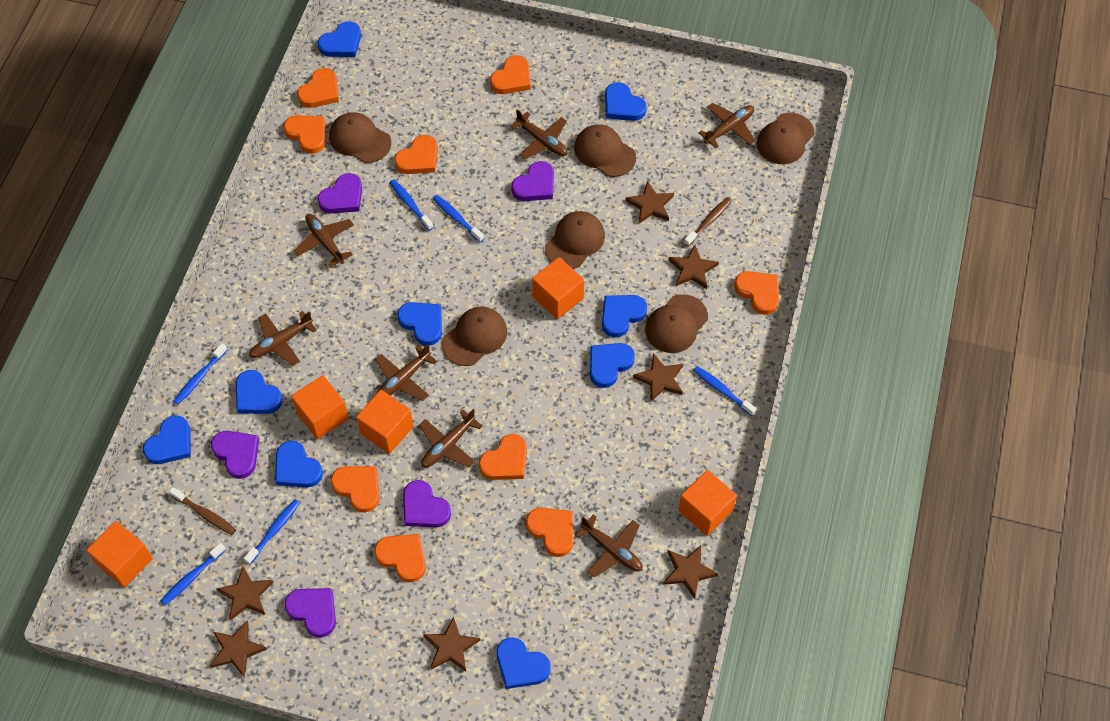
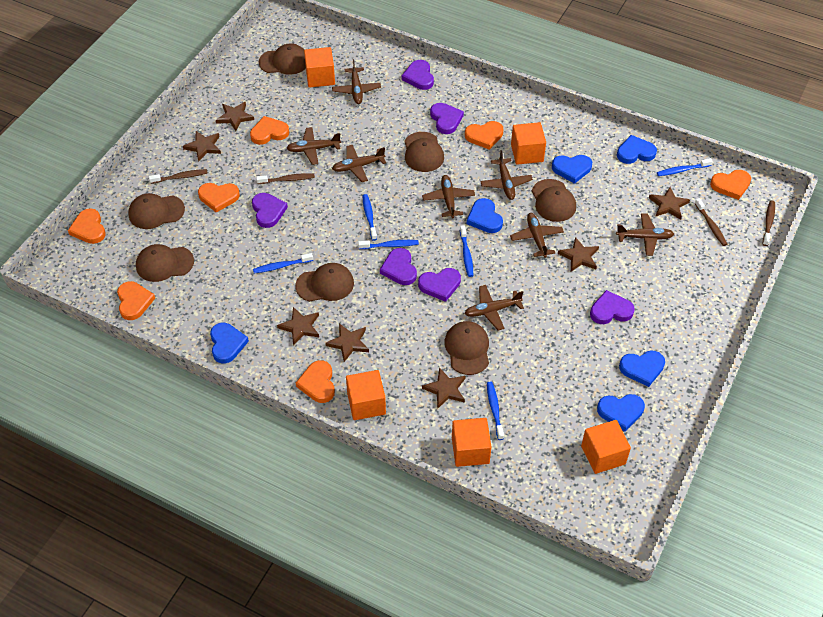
blue heart: 9 -> 6
brown cap: 6 -> 7
brown plane: 7 -> 8
brown toothbrush: 2 -> 4
orange heart: 9 -> 7
purple heart: 5 -> 6

